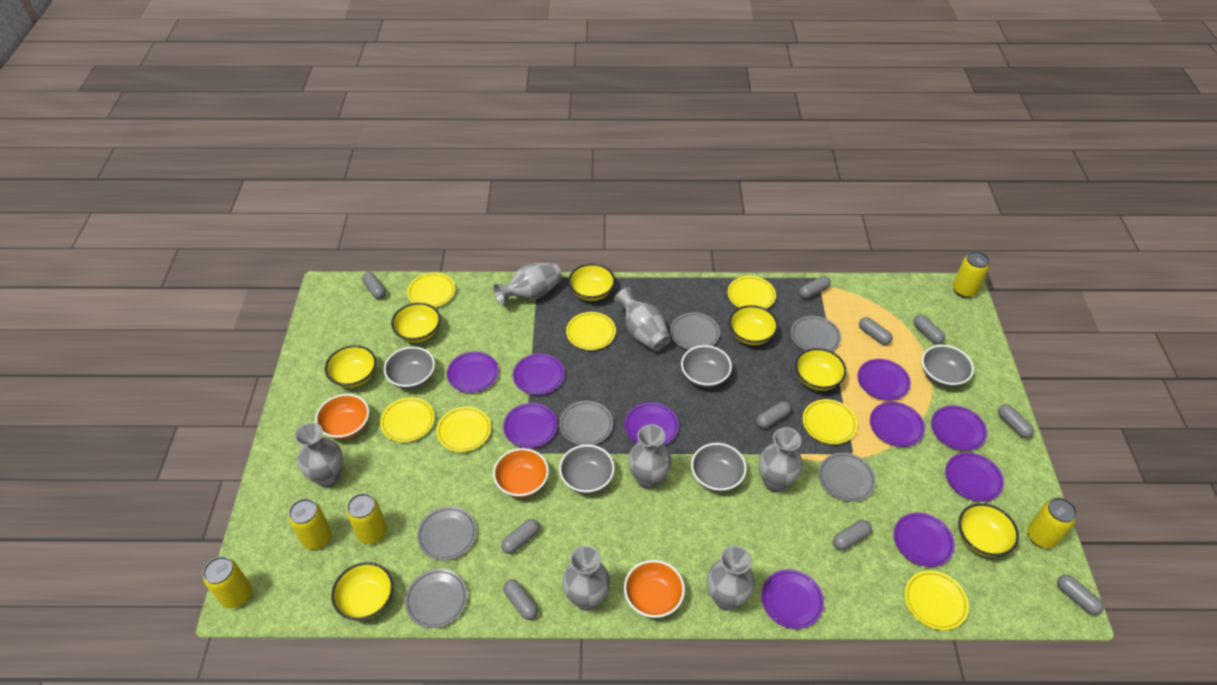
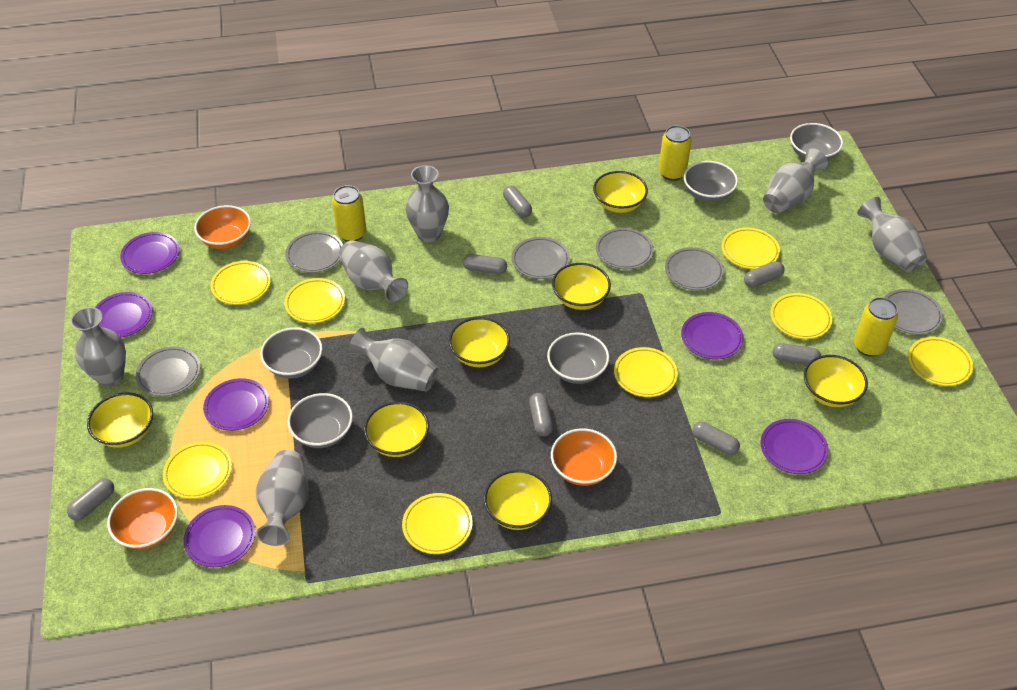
grey capsule: 10 -> 7
purple plate: 10 -> 6
yellow can: 5 -> 3
yellow plate: 7 -> 8

